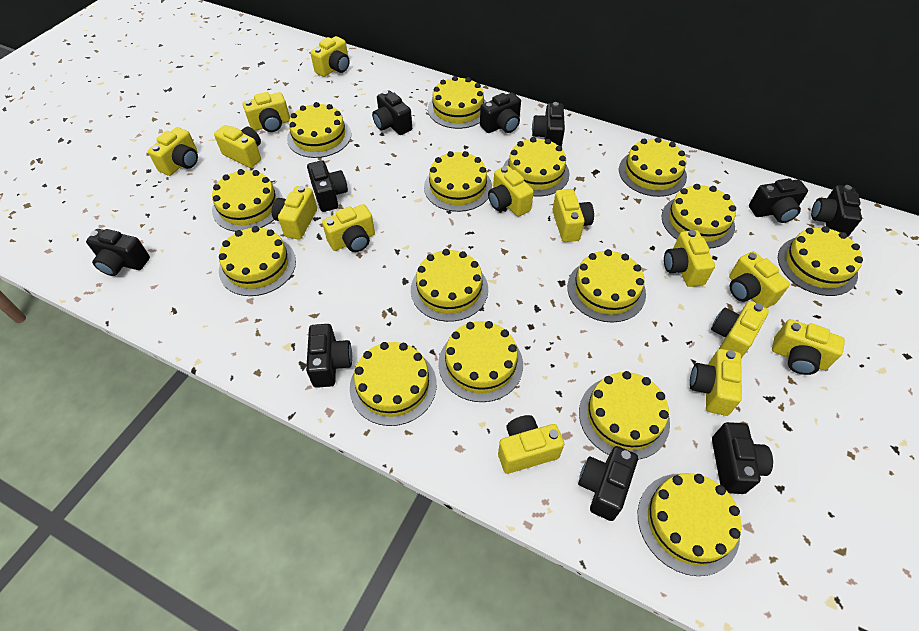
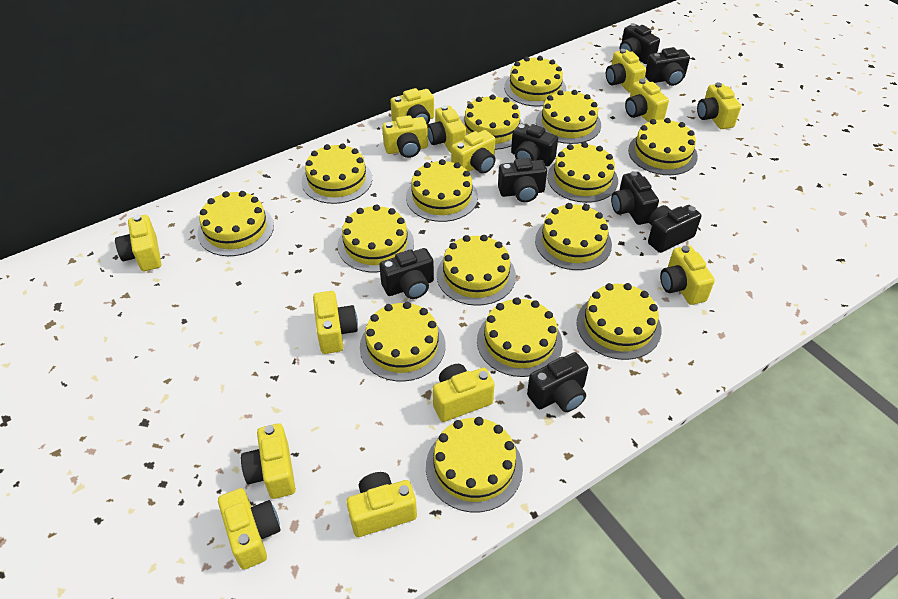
black camera: 10 -> 8

